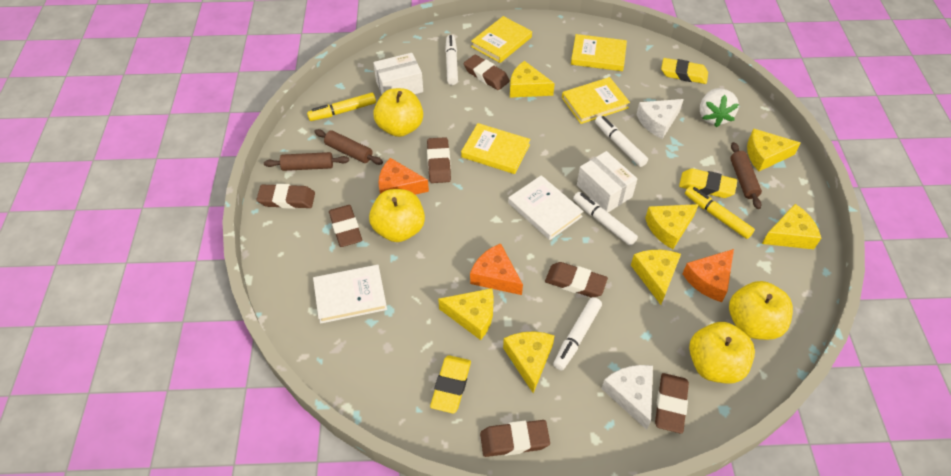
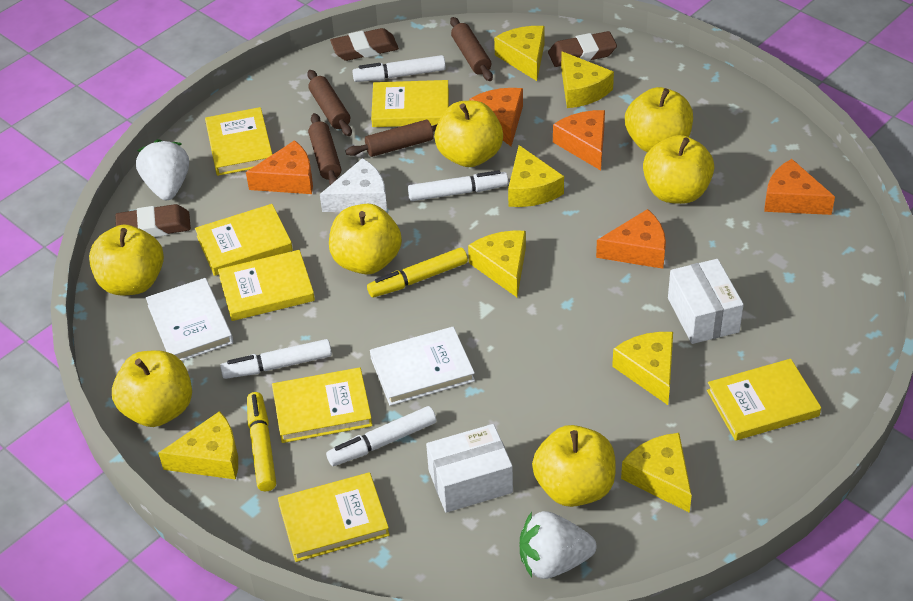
brown eraser: 7 -> 3
brown rolling pin: 3 -> 4
orange cheese: 3 -> 5
white cheese: 2 -> 1
white strawberry: 1 -> 2
yellow apple: 4 -> 7
yellow book: 4 -> 7
yellow eraser: 3 -> 0

